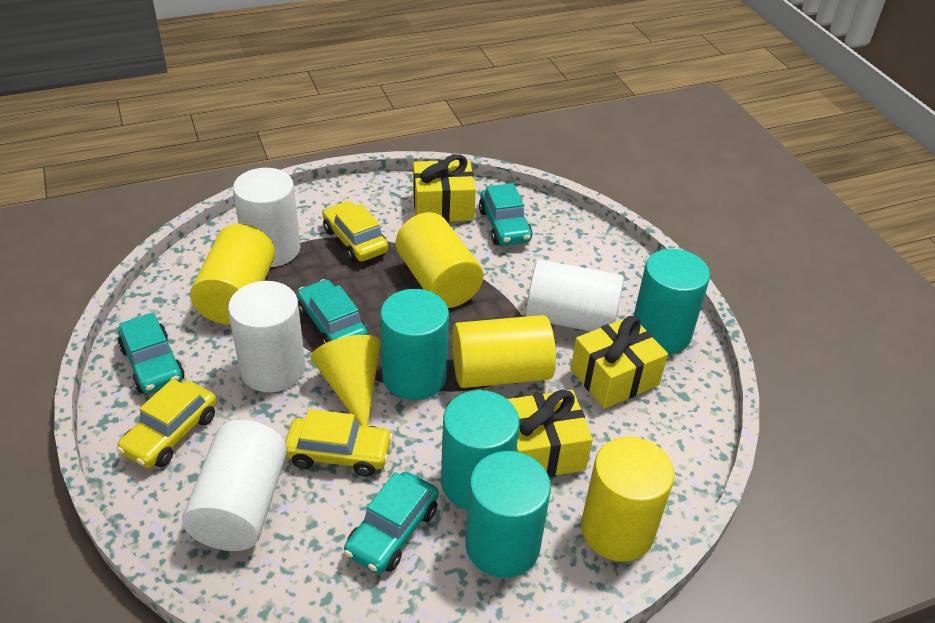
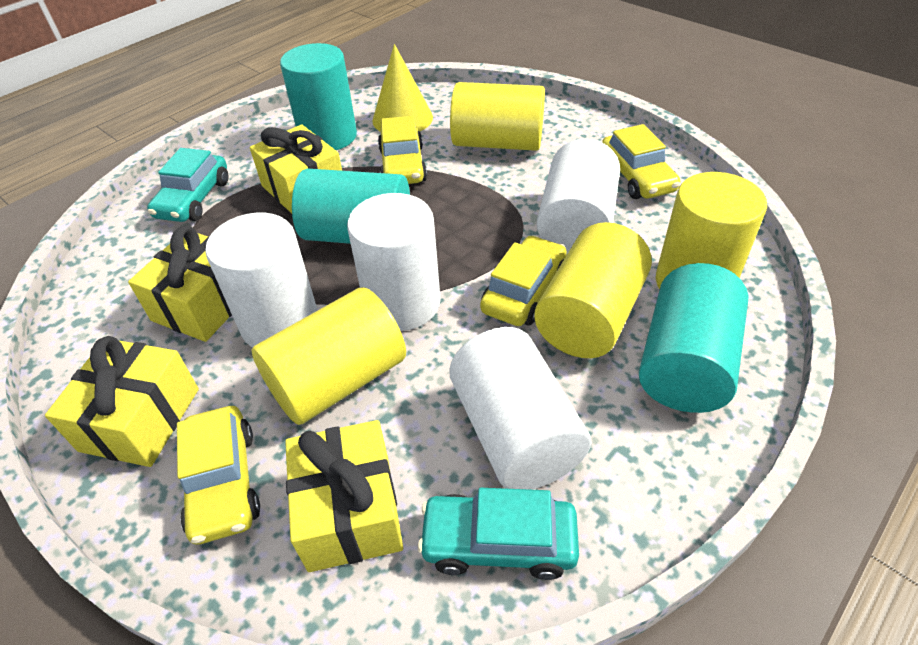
turquoise car: 4 -> 2
turquoise cylinder: 4 -> 3
yellow car: 3 -> 4
yellow gift: 3 -> 4

